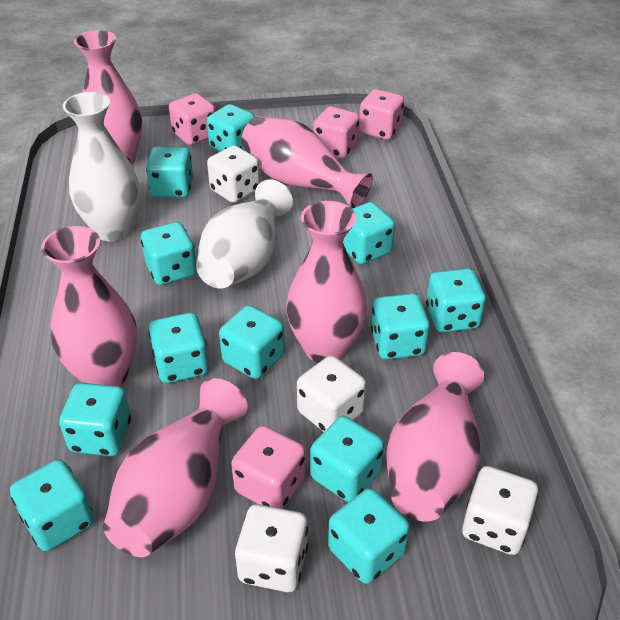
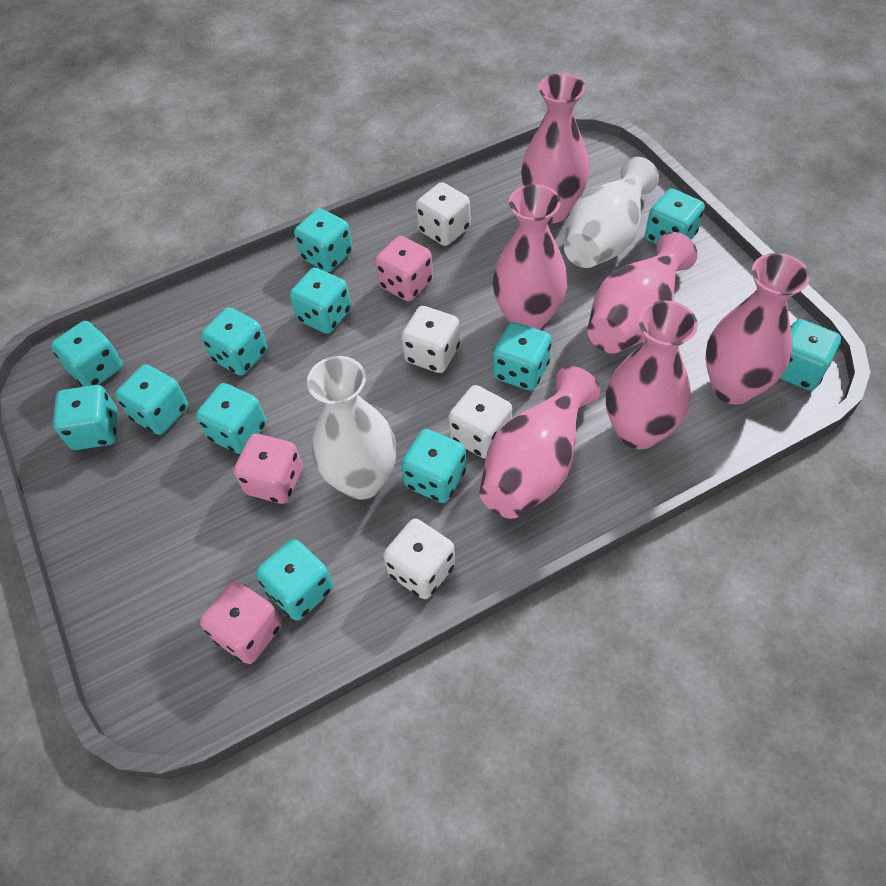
pink dice: 4 -> 3

